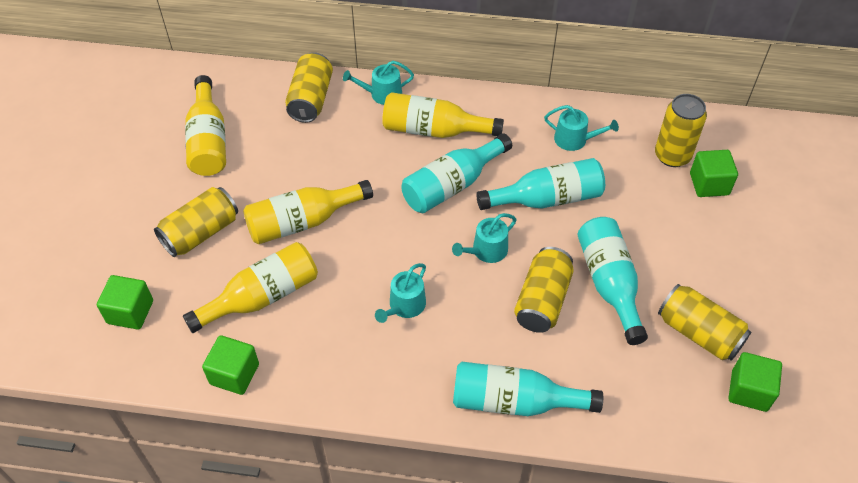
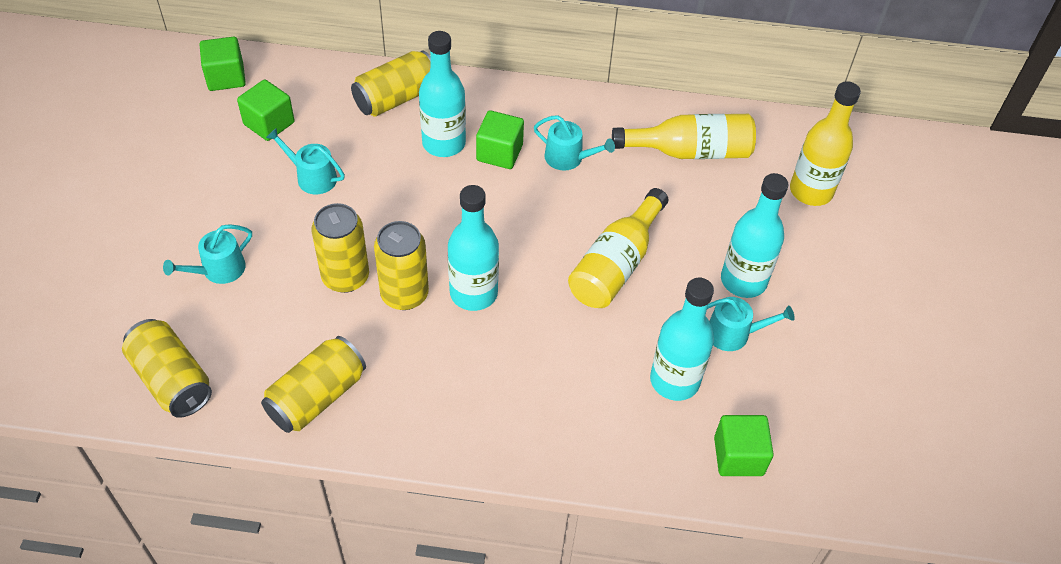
yellow bottle: 4 -> 3

